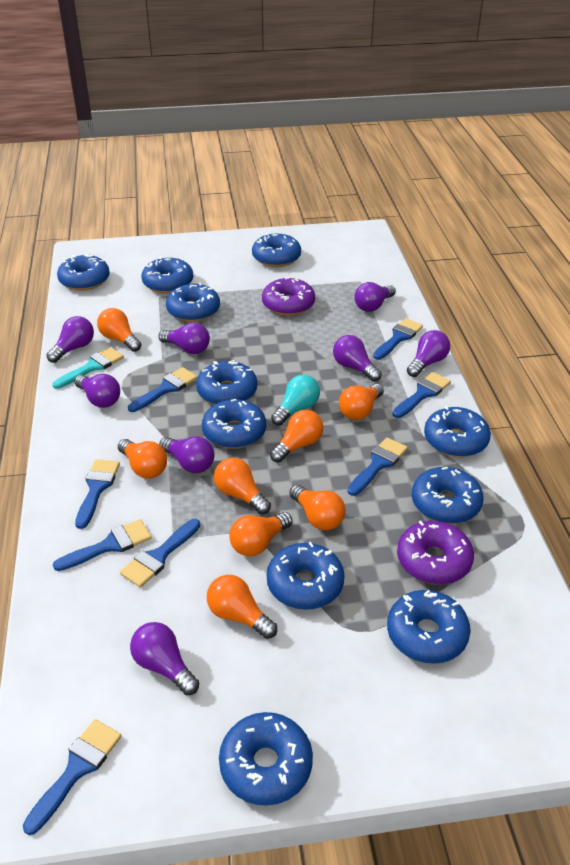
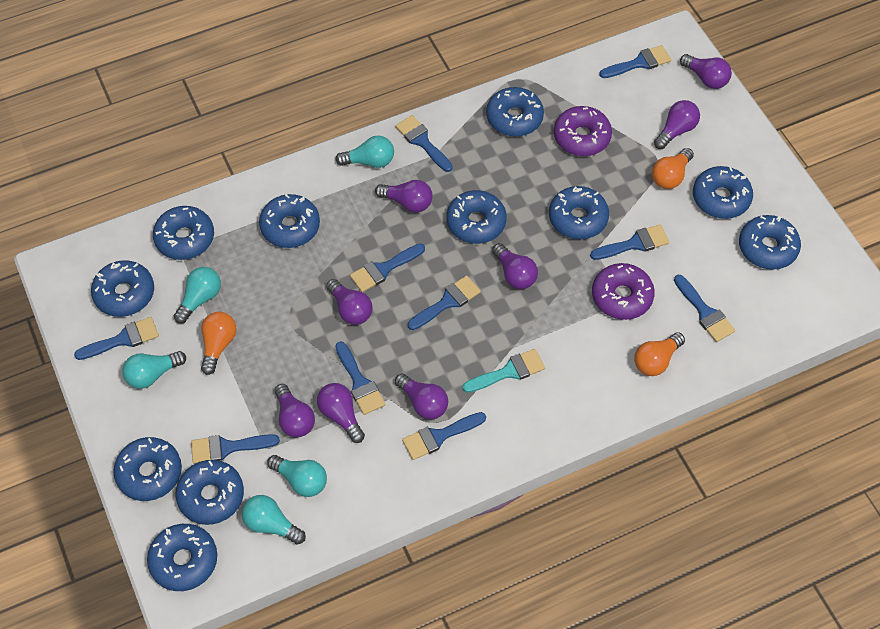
blue brush: 8 -> 10
orange light bulb: 8 -> 3
turquoise light bulb: 1 -> 5

